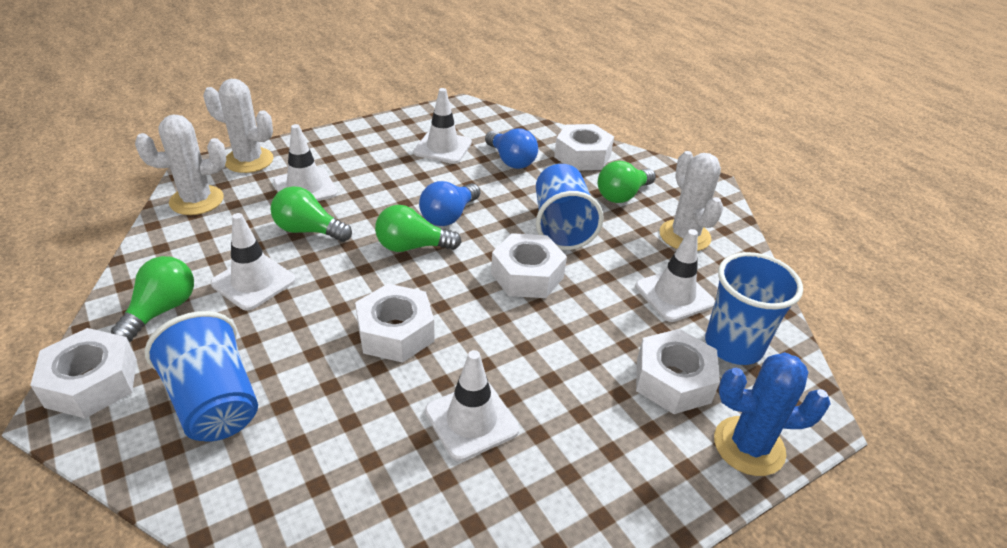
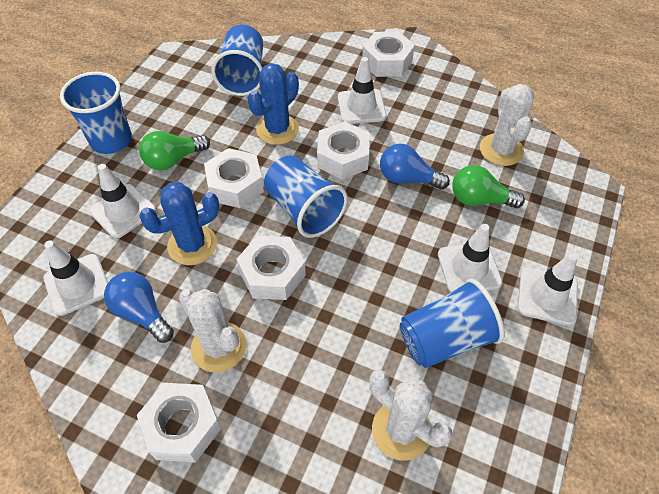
blue cactus: 1 -> 2
blue cup: 3 -> 4
green light bulb: 4 -> 2

